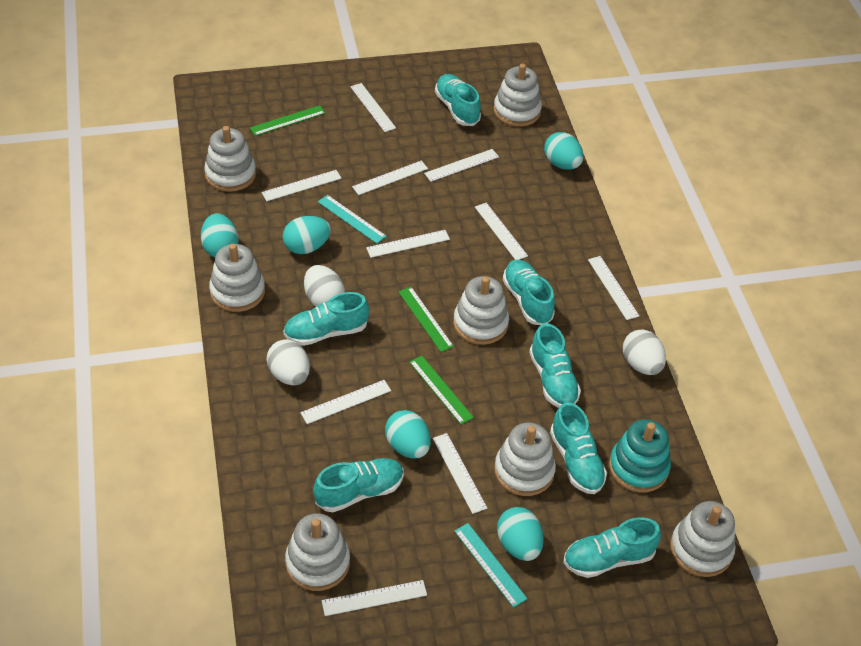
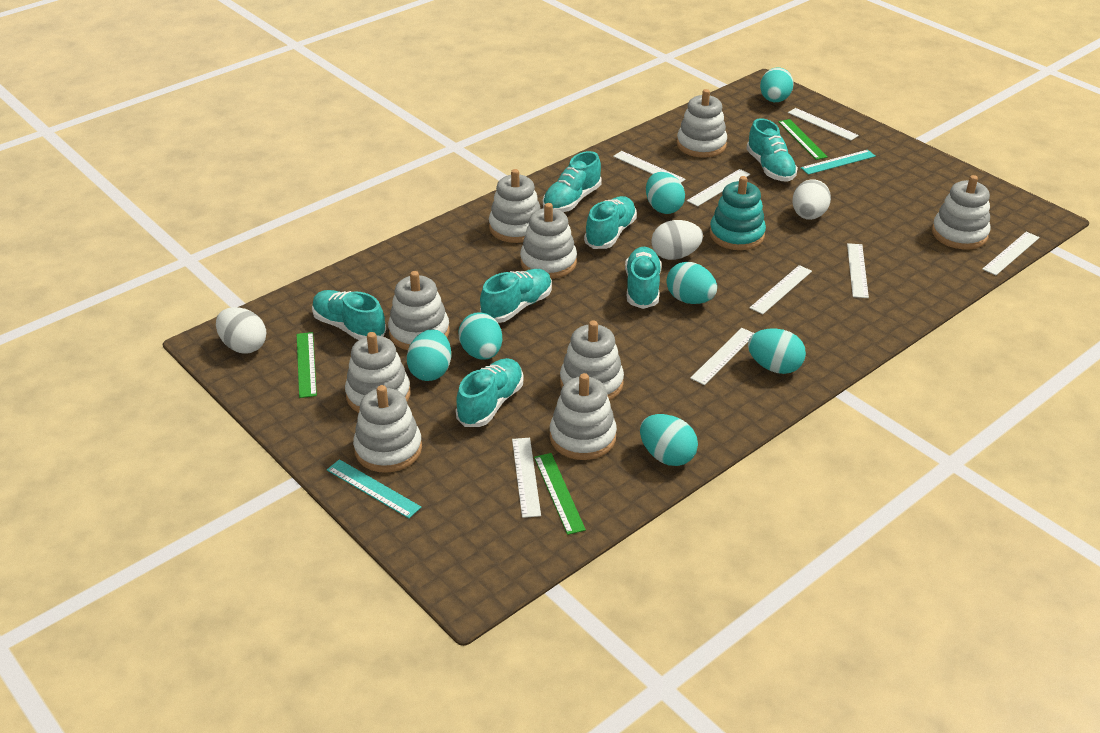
turquoise egg: 5 -> 7
white ruler: 10 -> 8
white stacking toy: 7 -> 9

